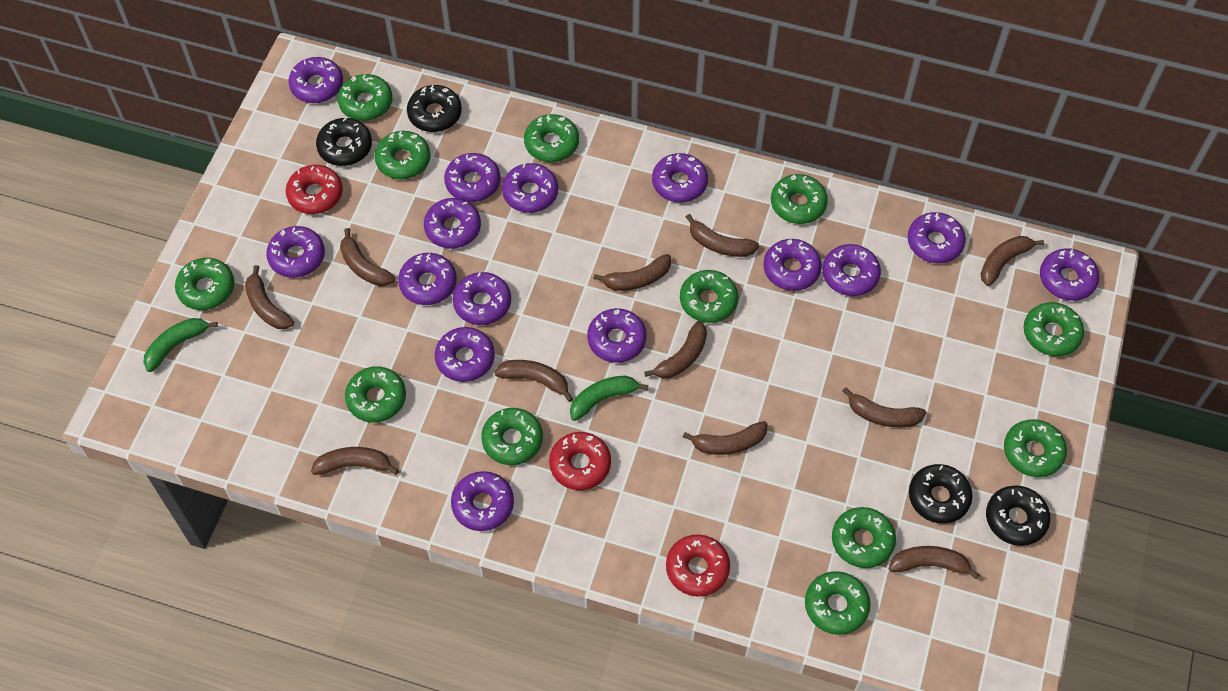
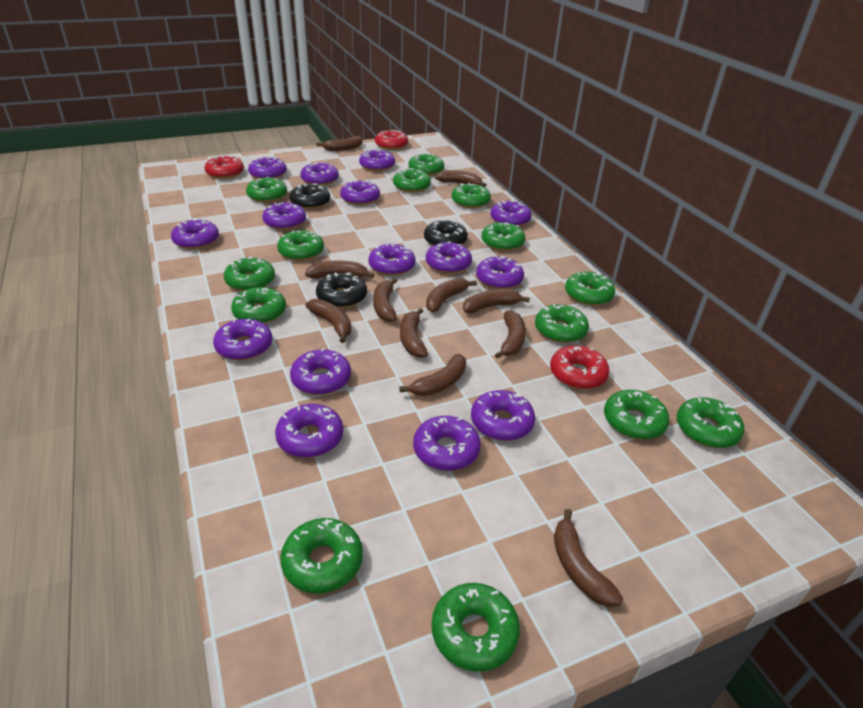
black donut: 4 -> 3
green banana: 2 -> 0
green donut: 12 -> 14

